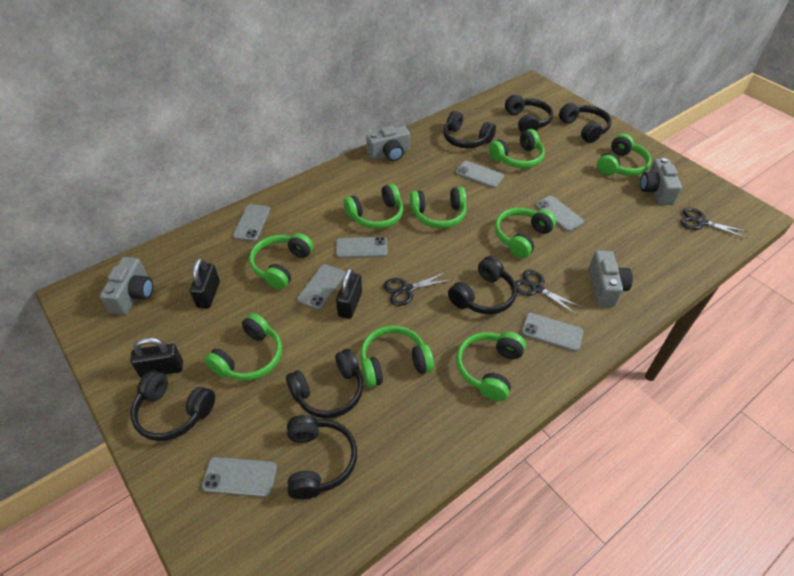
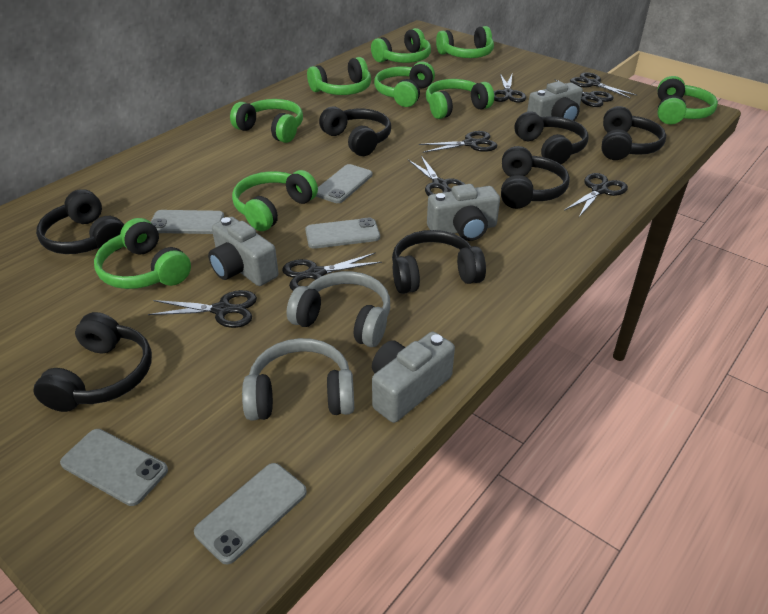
black padlock: 3 -> 0
black scissors: 3 -> 8
grey headphones: 0 -> 2
grey phone: 7 -> 5

